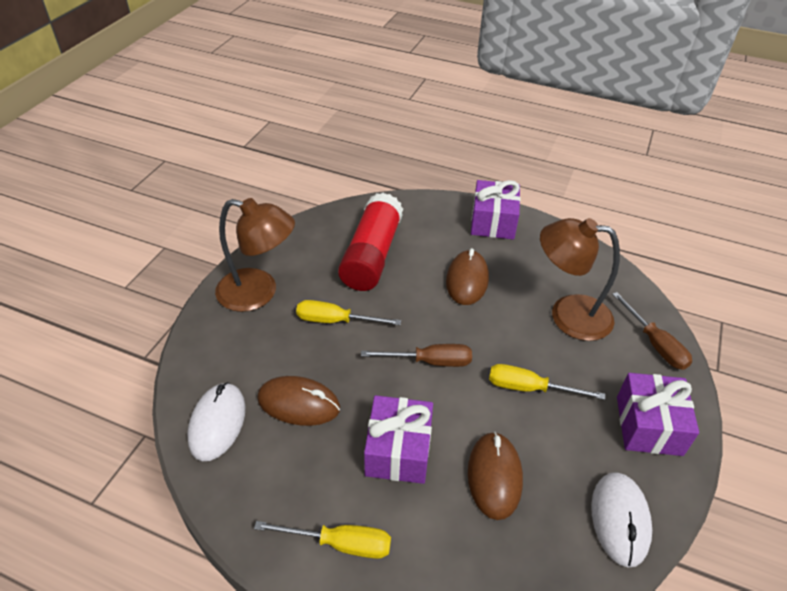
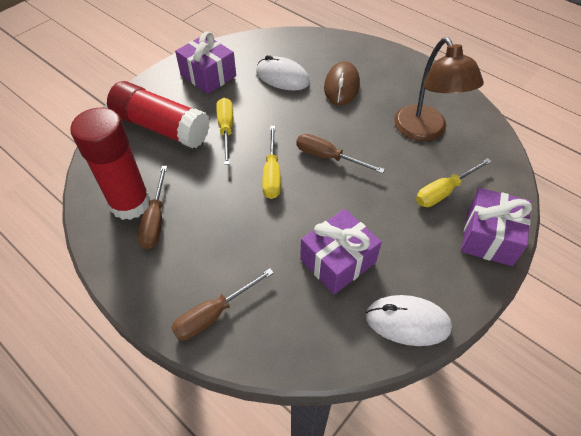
brown lamp: 2 -> 1
brown mouse: 3 -> 1
brown screwdriver: 2 -> 3
red glue stick: 1 -> 2

